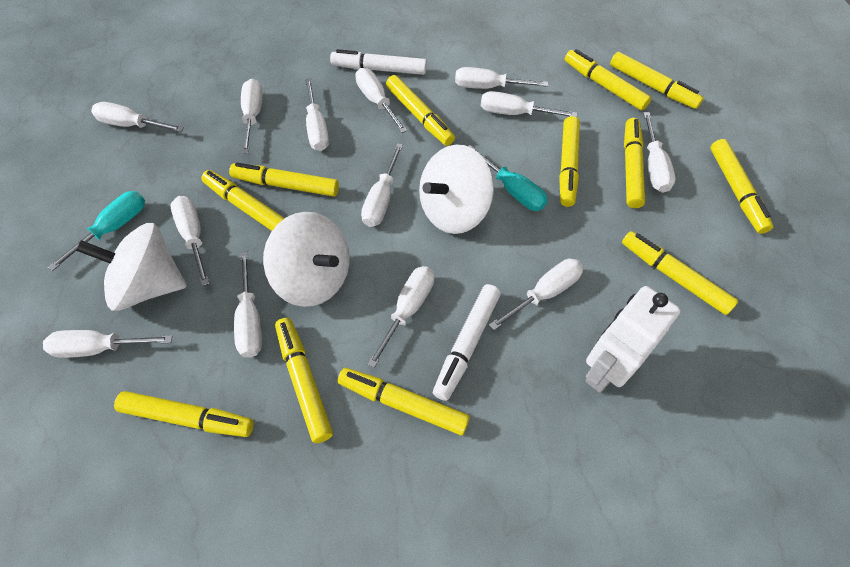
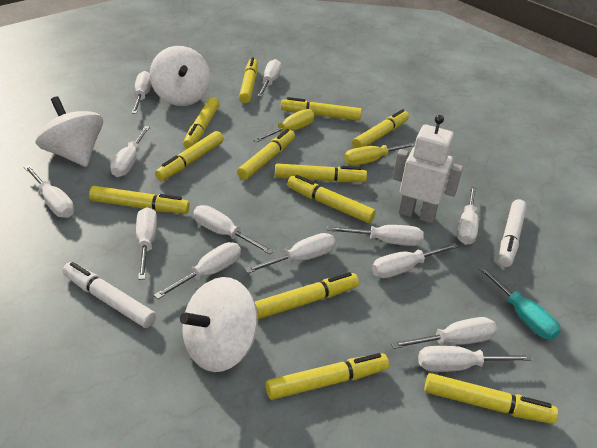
turquoise screwdriver: 2 -> 1
yellow screwdriver: 0 -> 2

